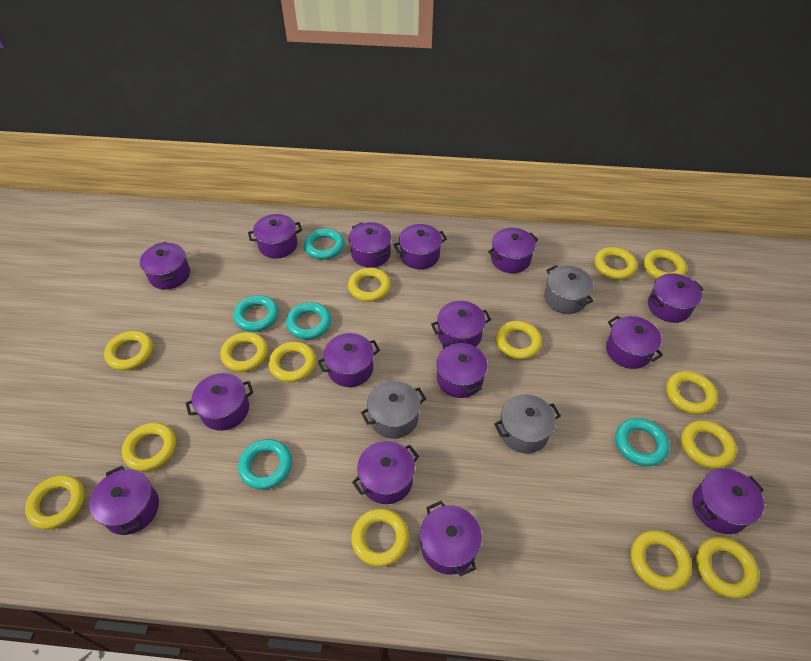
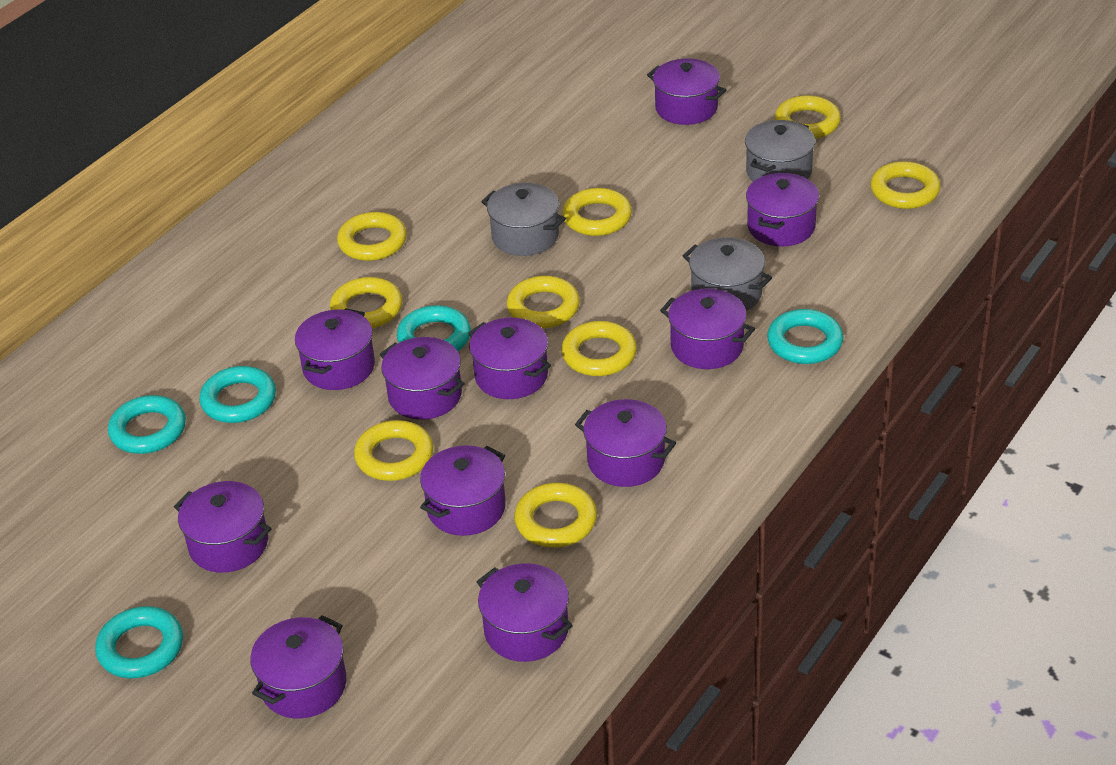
purple pot: 15 -> 11
yellow ring: 14 -> 9

